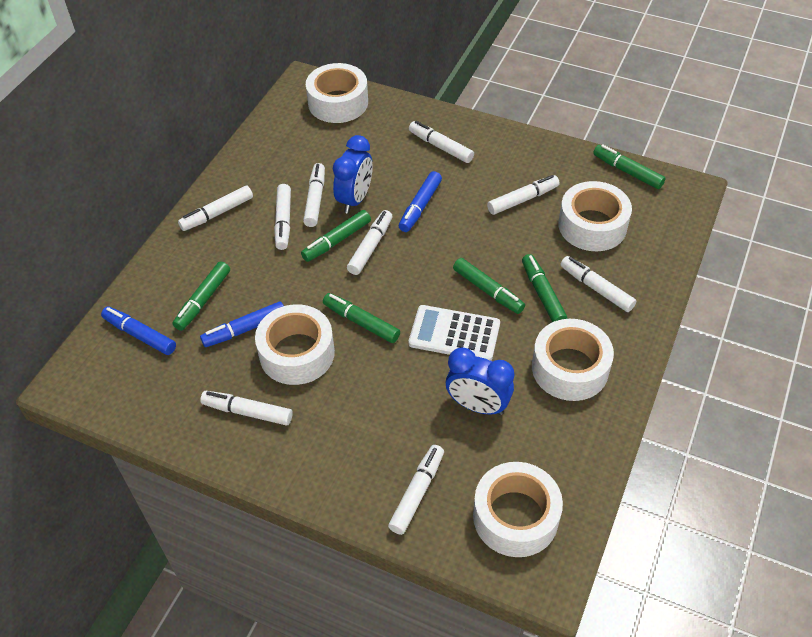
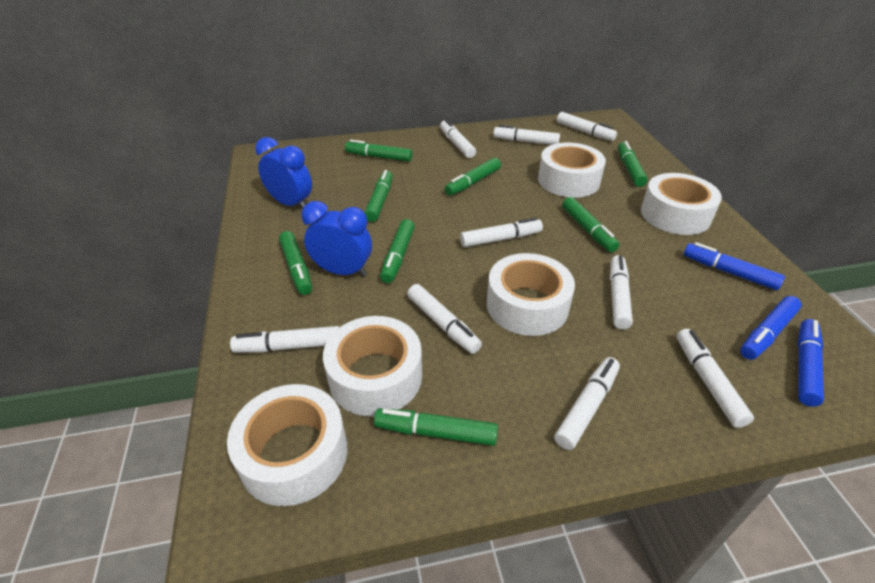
green marker: 6 -> 8
white calculator: 1 -> 0

